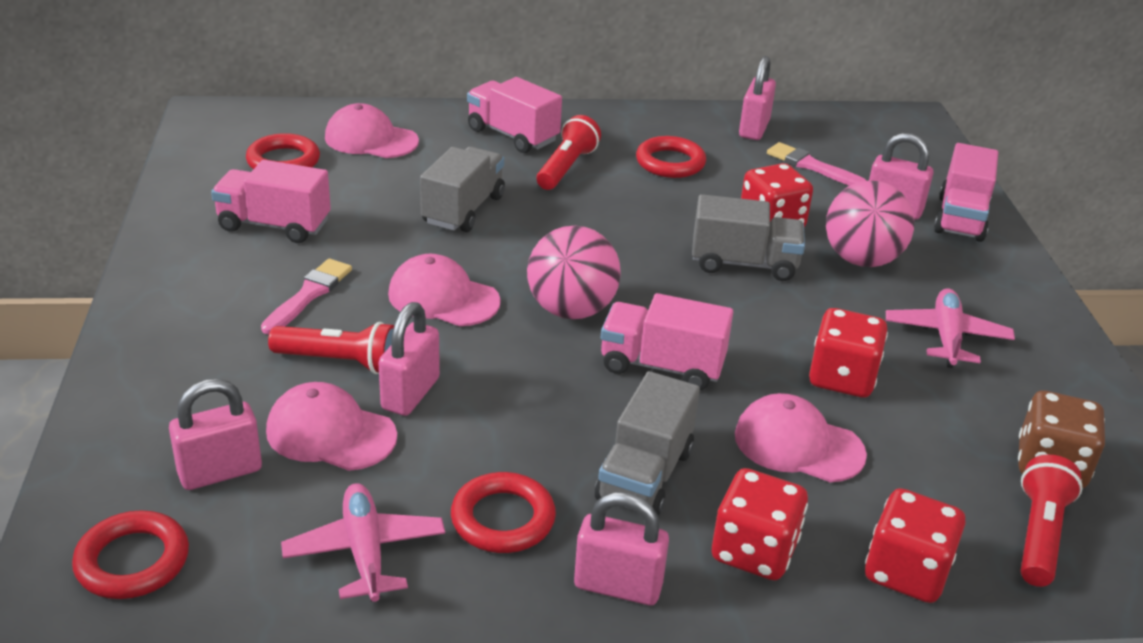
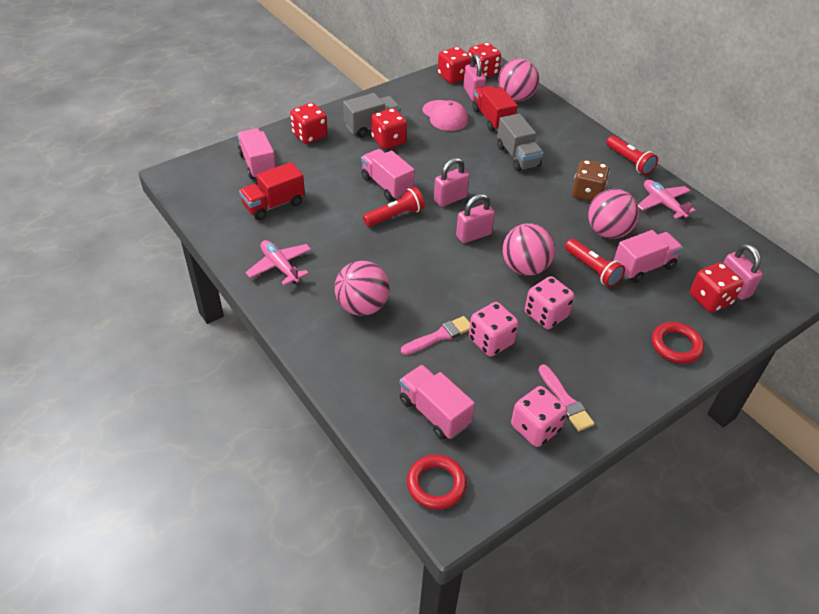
grey truck: 3 -> 2
pink ball: 2 -> 4
pink cap: 4 -> 1
pink dice: 0 -> 3
pink padlock: 5 -> 4
red dice: 4 -> 5
red ring: 4 -> 2
red truck: 0 -> 2

